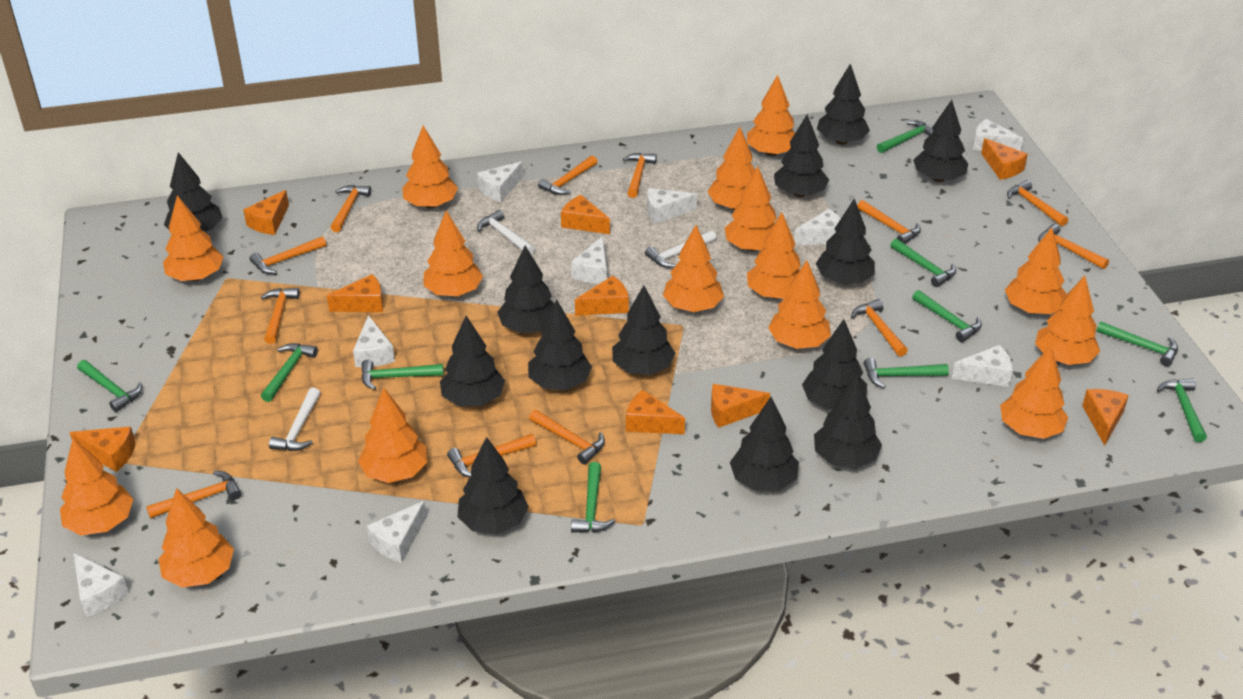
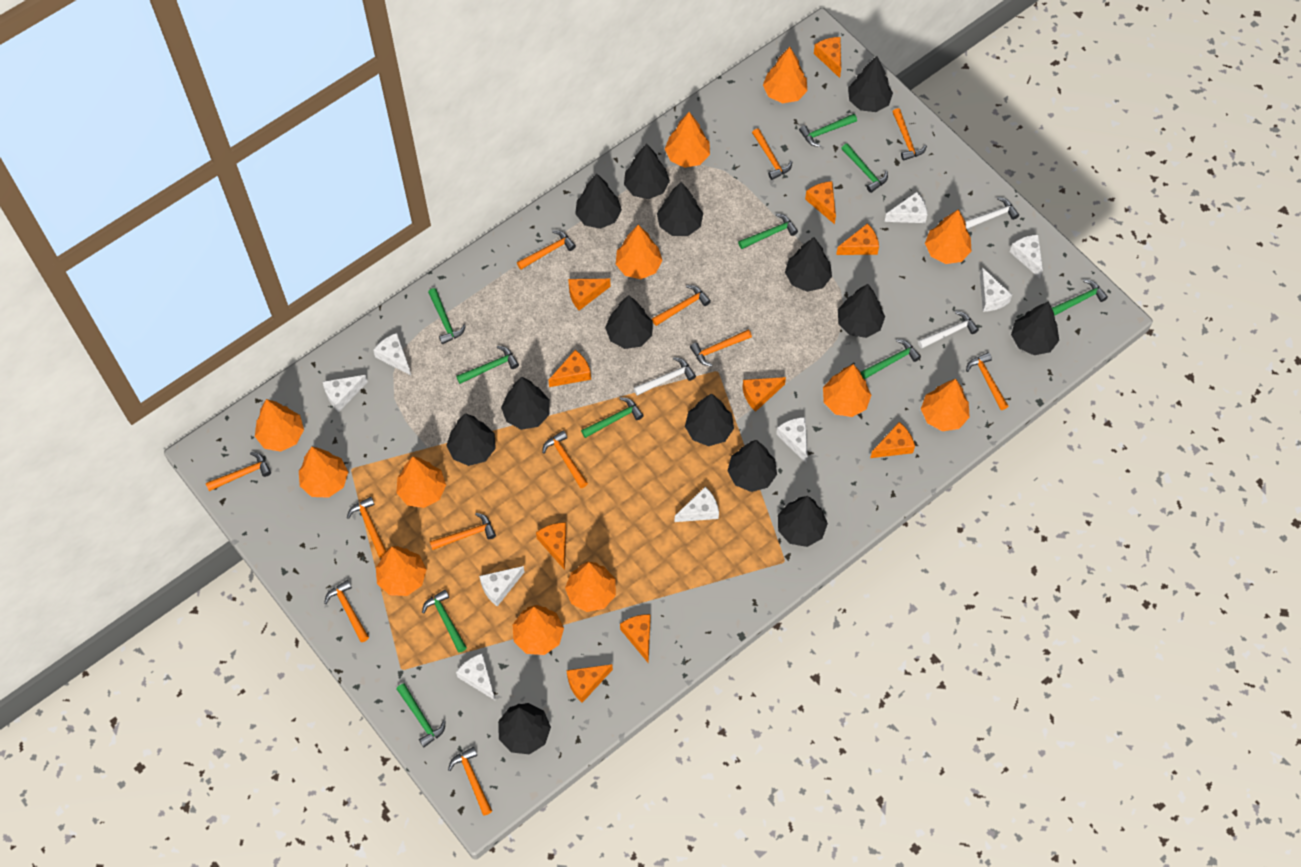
black tree: 13 -> 14
orange cheese: 9 -> 10
orange tree: 15 -> 12

